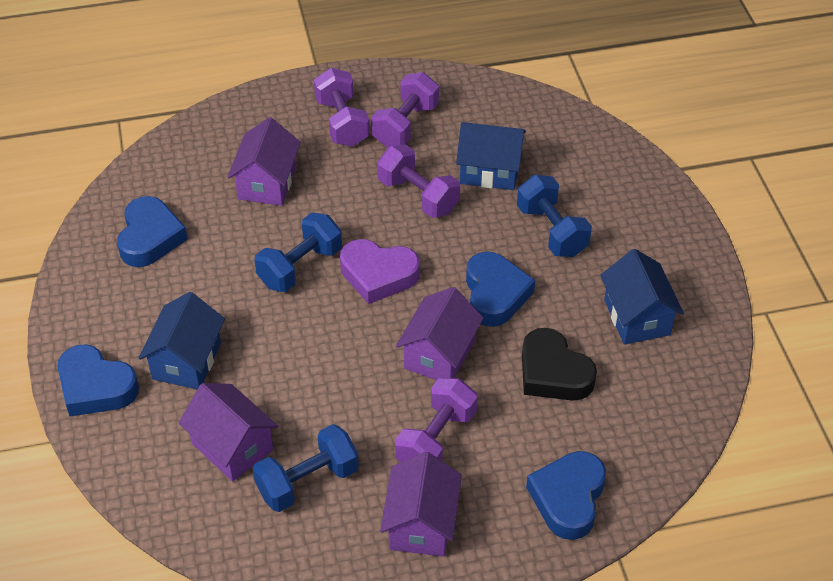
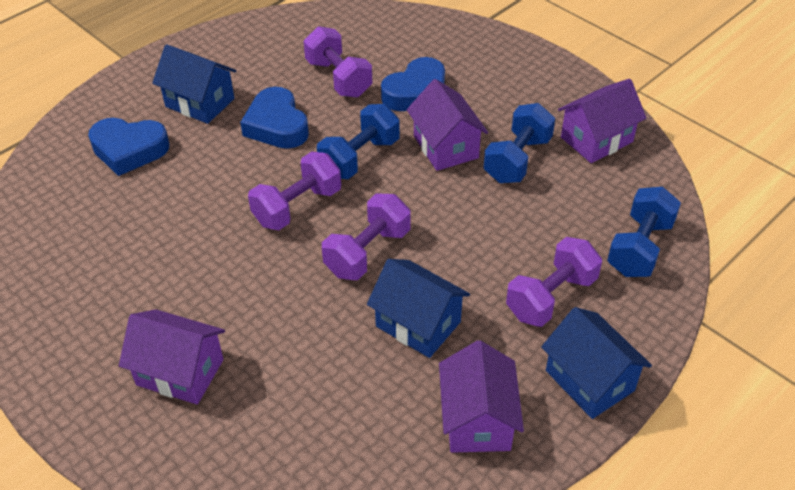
black heart: 1 -> 0
blue heart: 4 -> 3
purple heart: 1 -> 0

